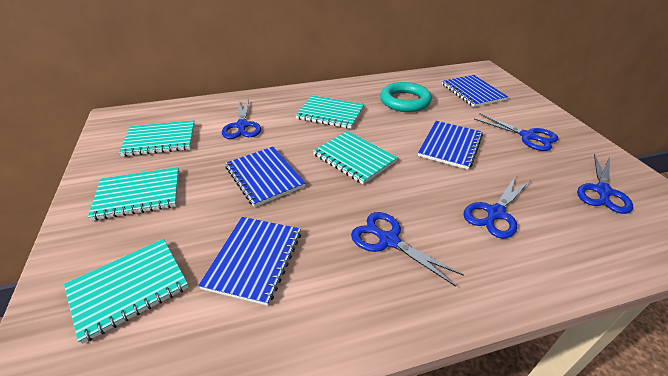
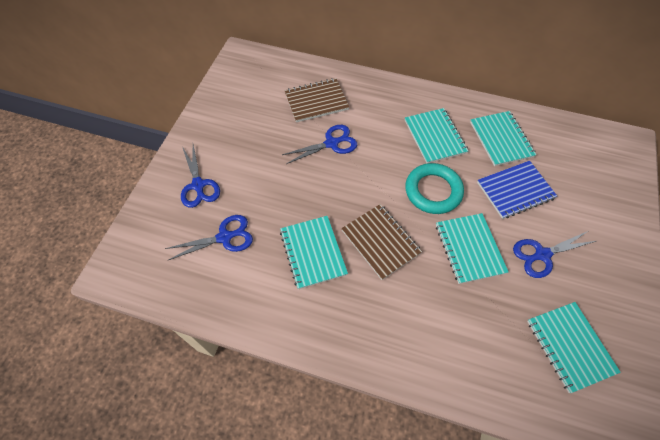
blue notebook: 4 -> 1
blue scissors: 5 -> 4
brown notebook: 0 -> 2

